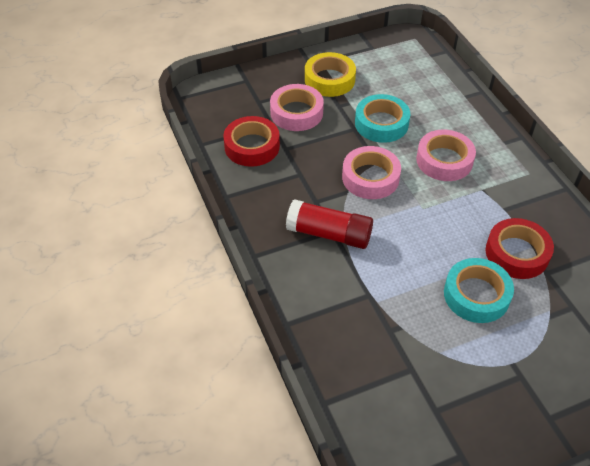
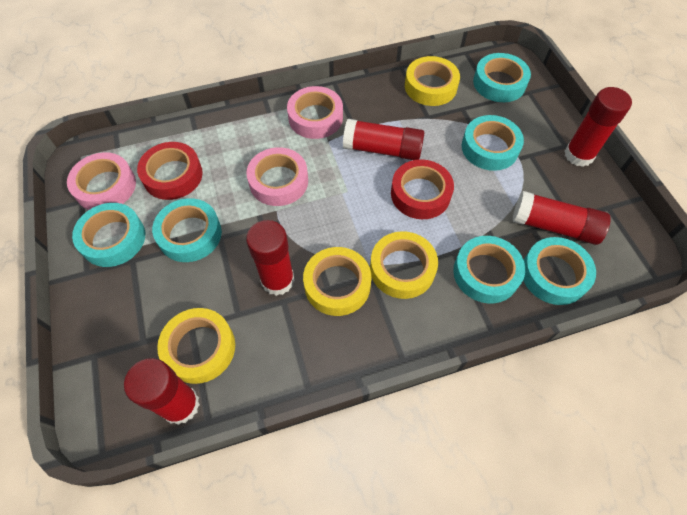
red glue stick: 1 -> 5
turquoise tape: 2 -> 6
yellow tape: 1 -> 4

